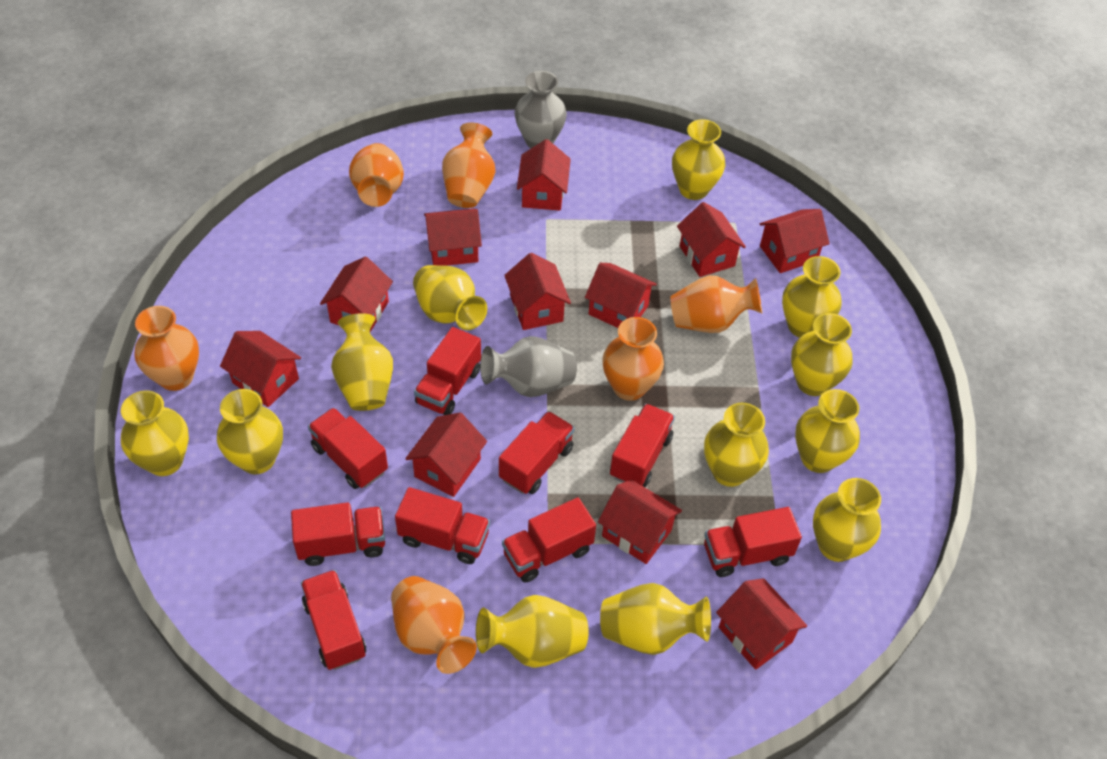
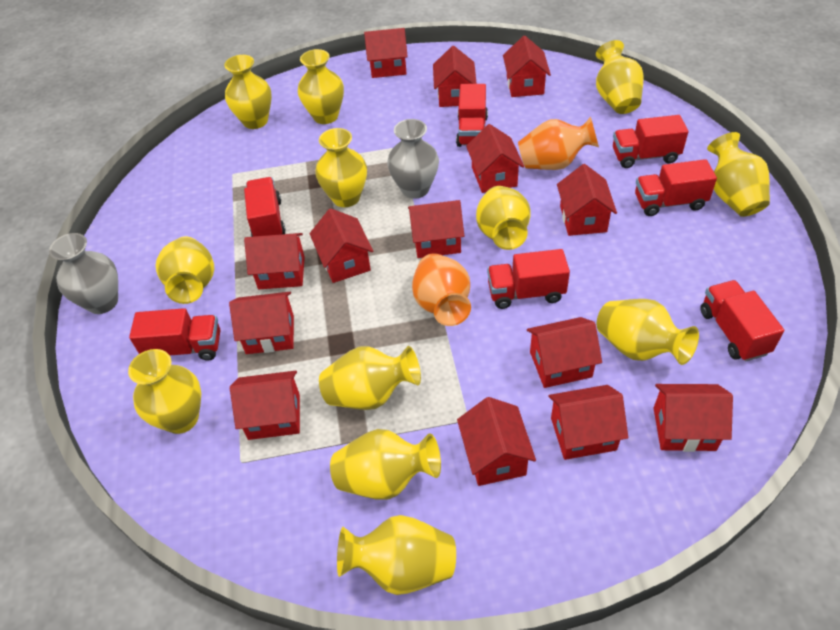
orange vase: 6 -> 2
red house: 11 -> 14
red truck: 9 -> 7

